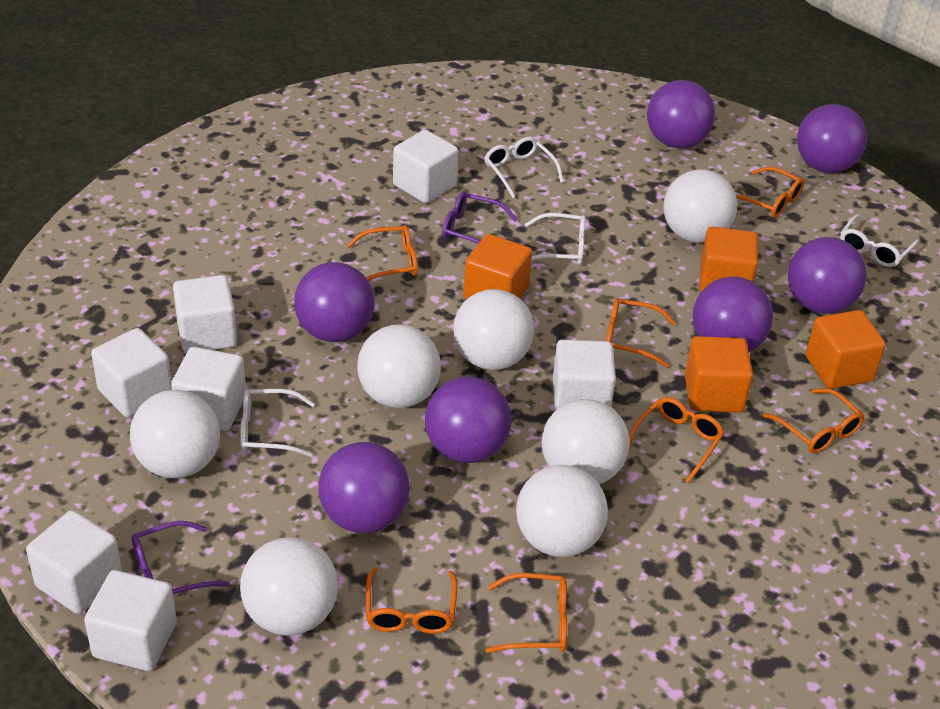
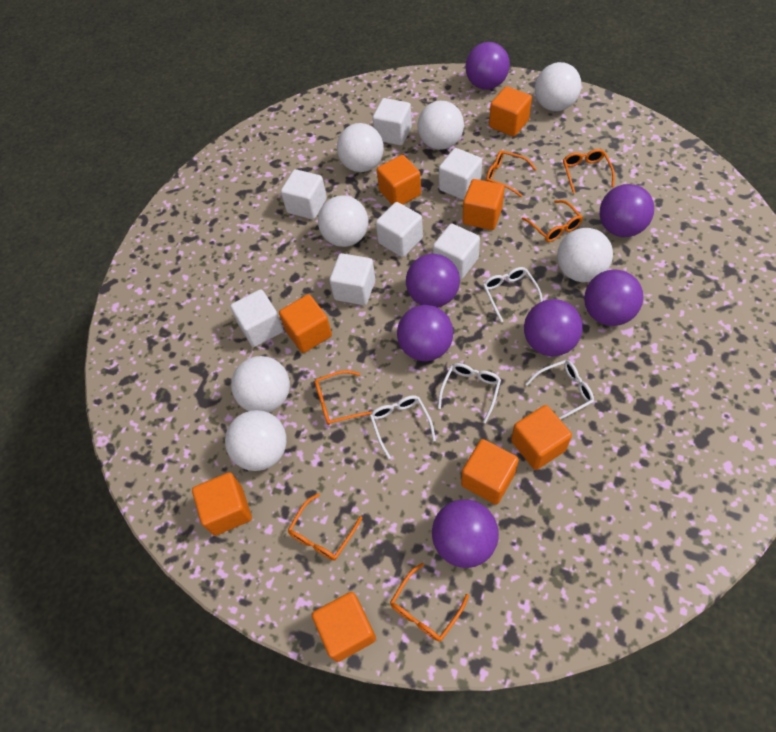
orange cube: 4 -> 8
orange glasses: 7 -> 6
purple glasses: 2 -> 0

